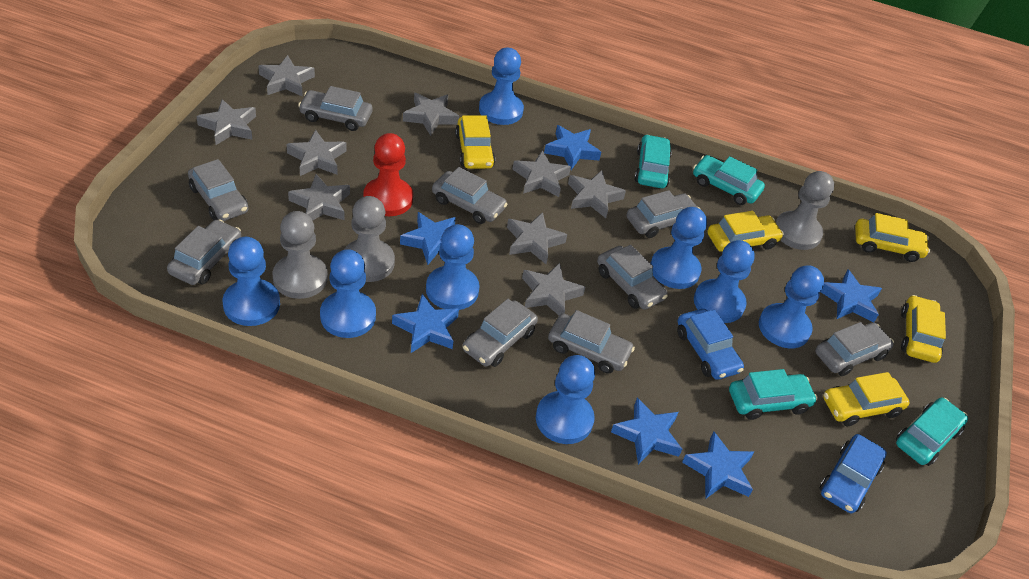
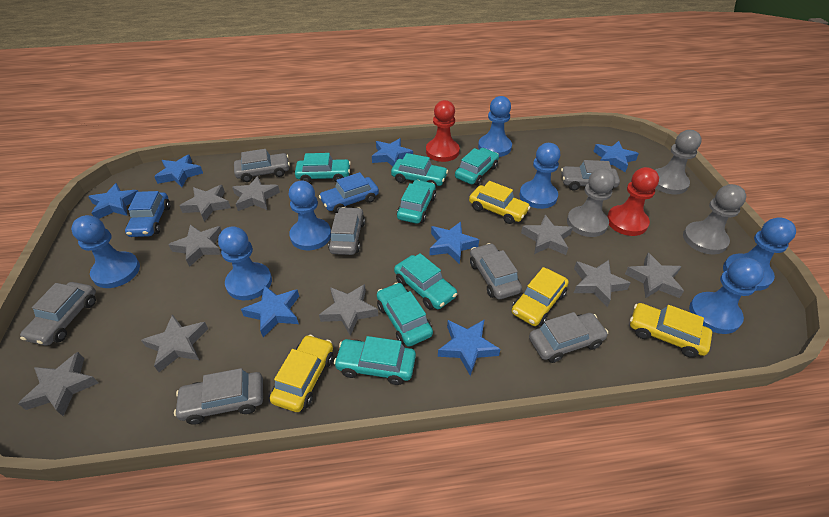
blue pawn: 8 -> 7
blue star: 6 -> 7
grey car: 9 -> 7
red pawn: 1 -> 2
turquoise car: 4 -> 7
yellow car: 5 -> 4

